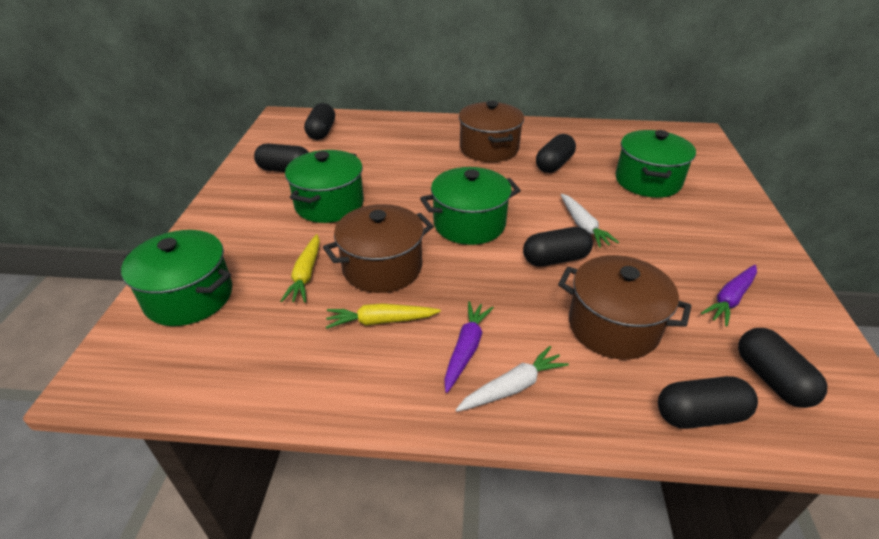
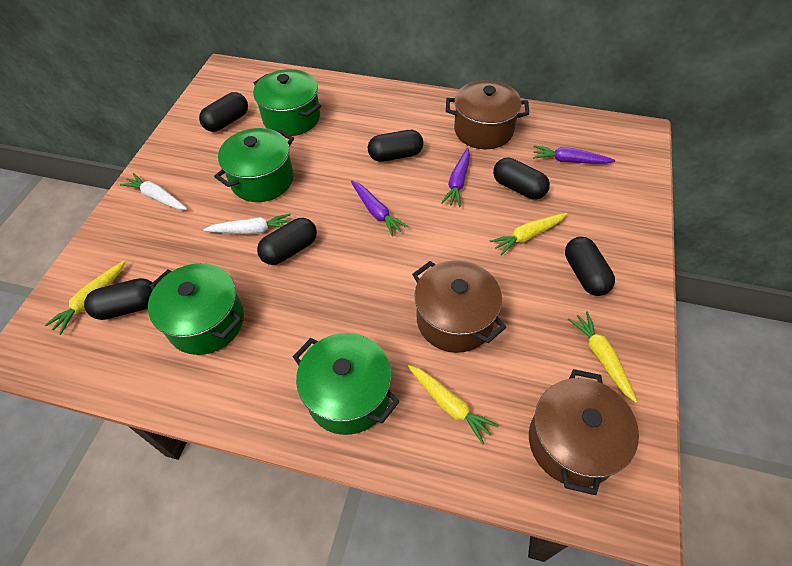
purple carrot: 2 -> 3
yellow carrot: 2 -> 4

